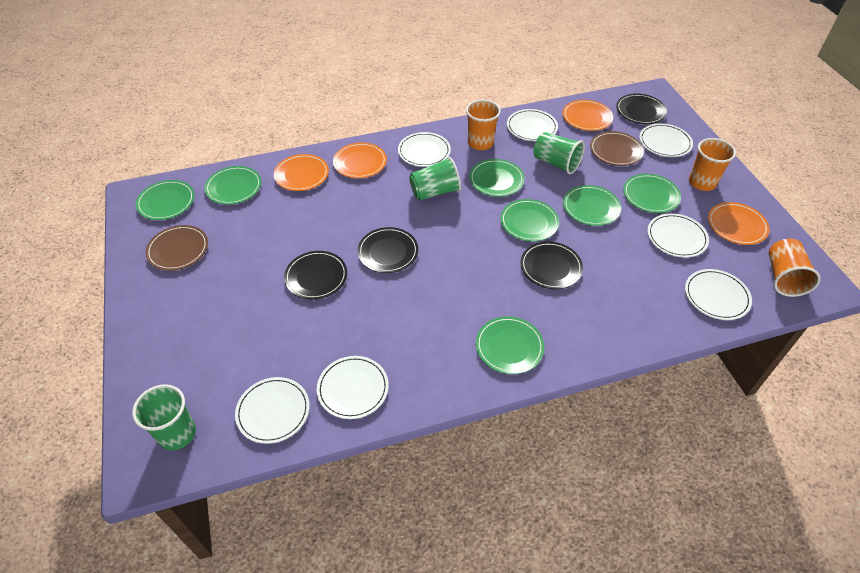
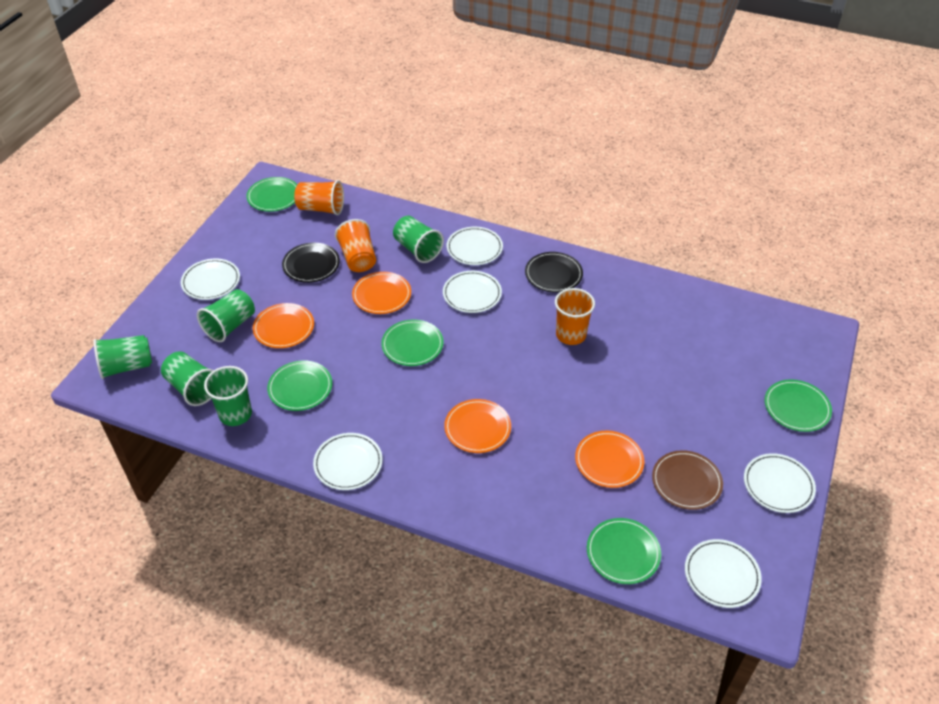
black plate: 4 -> 2
brown plate: 2 -> 1
green cup: 3 -> 5
green plate: 7 -> 5
white plate: 7 -> 6

